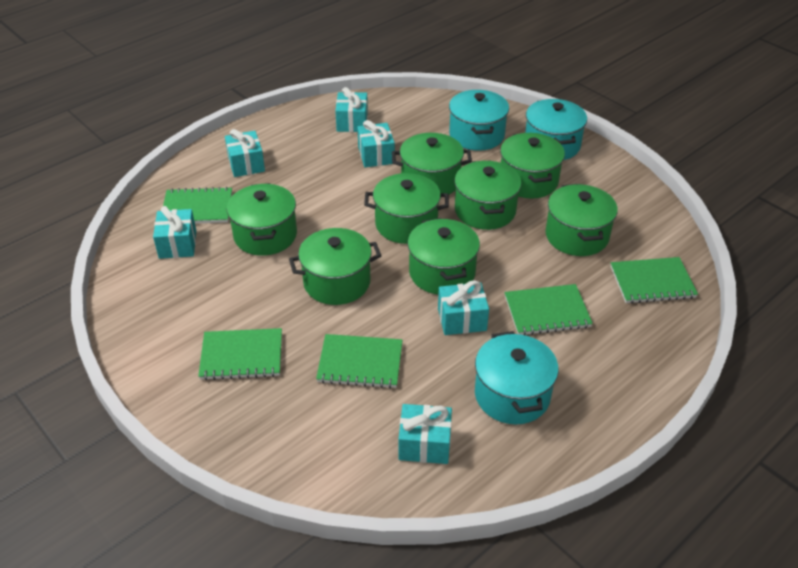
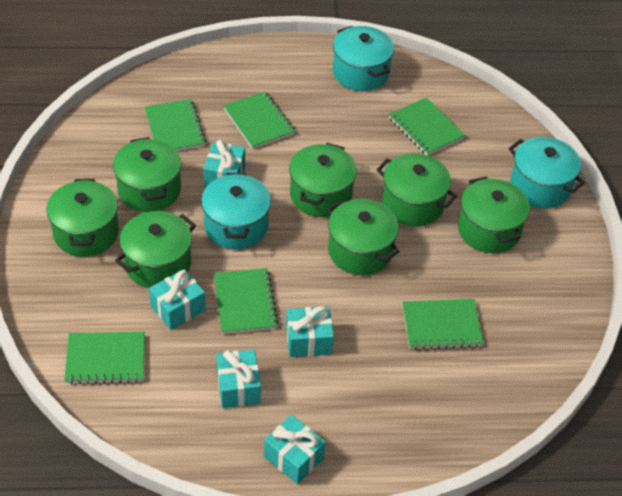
green notebook: 5 -> 6
green pot: 8 -> 7
turquoise gift: 6 -> 5

